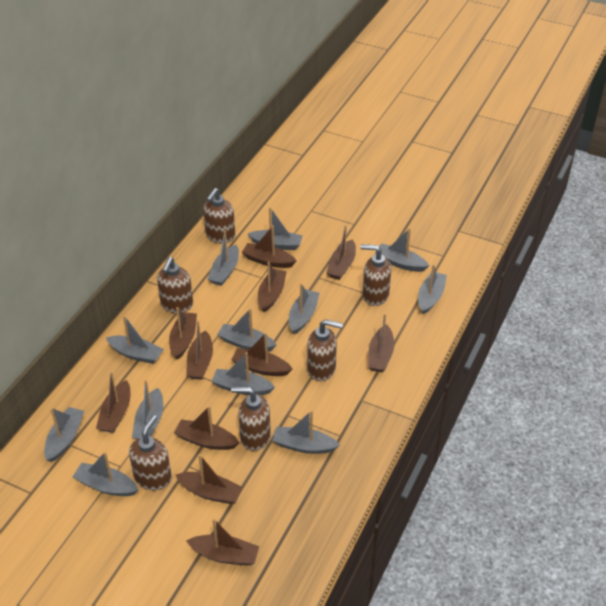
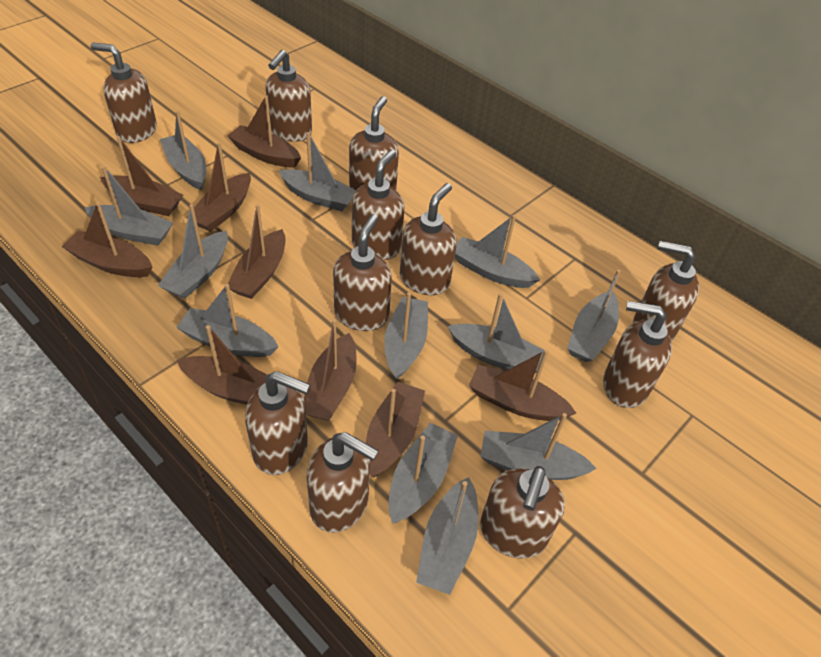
brown boat: 11 -> 9
brown soap dispenser: 6 -> 11

